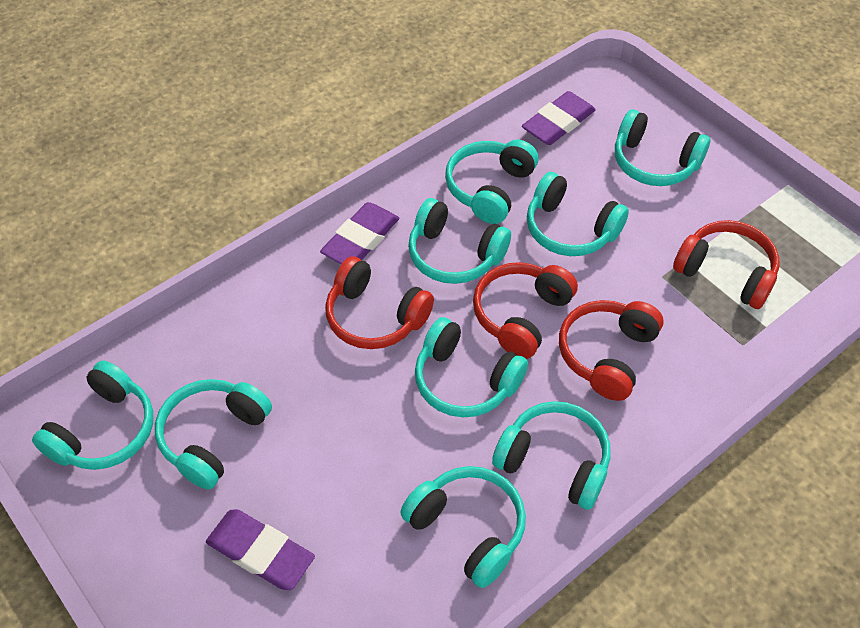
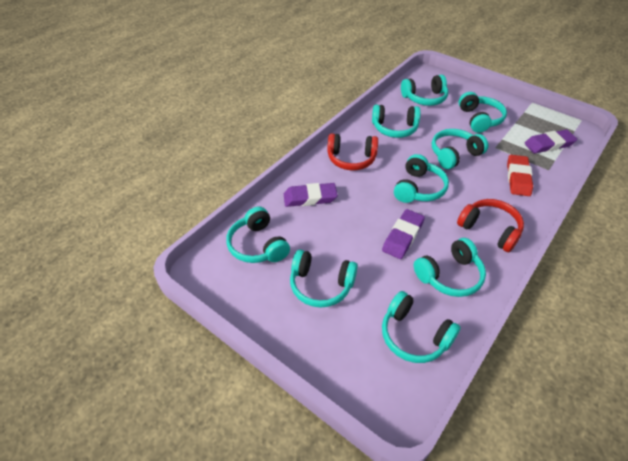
red eraser: 0 -> 1
red headphones: 4 -> 2

